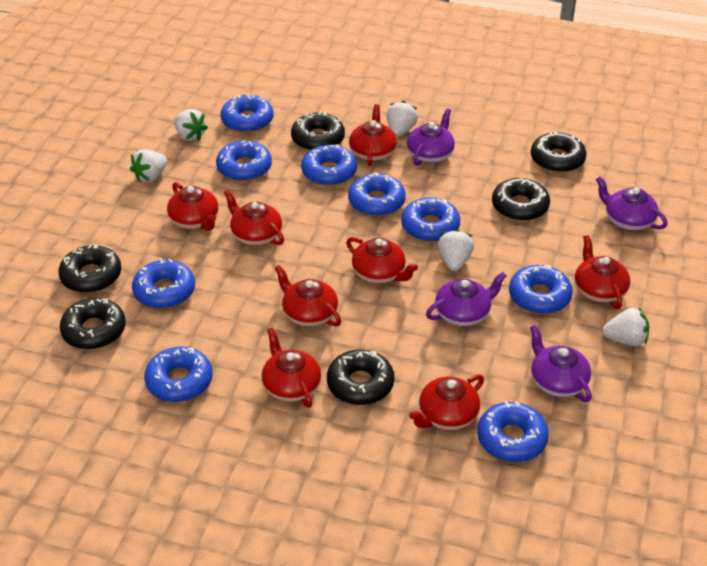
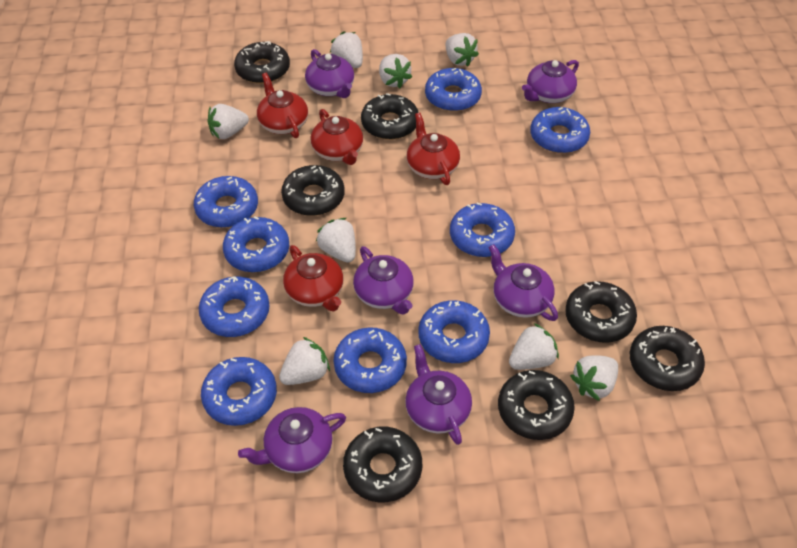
black donut: 6 -> 7
purple teapot: 4 -> 6
red teapot: 8 -> 4
white strawberry: 5 -> 8

